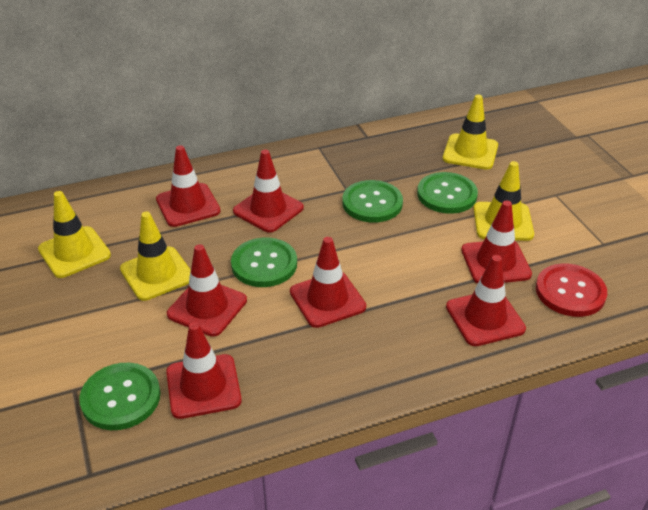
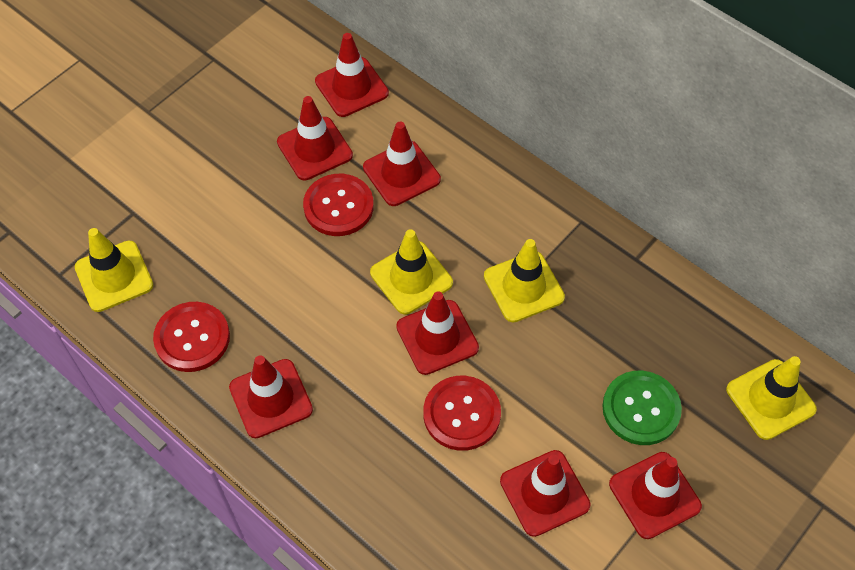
green button: 4 -> 1
red button: 1 -> 3

